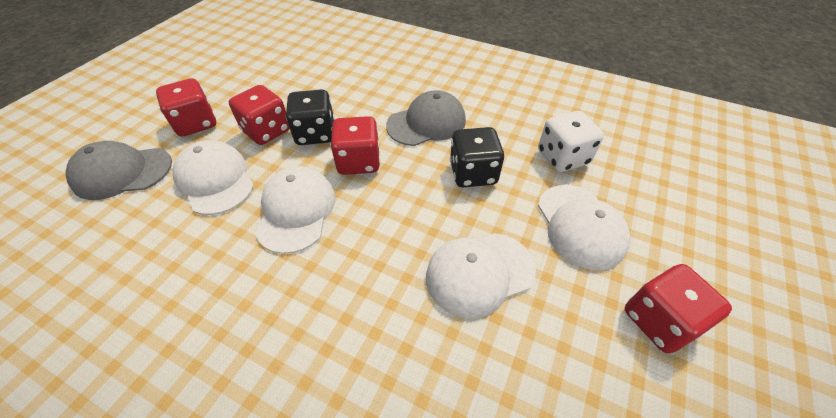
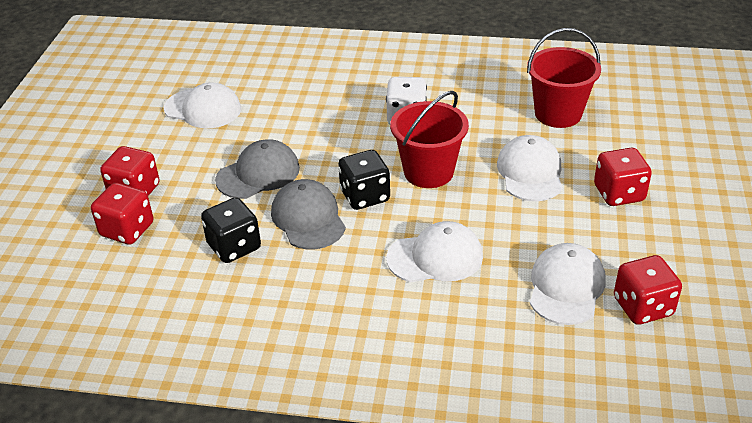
red bucket: 0 -> 2

